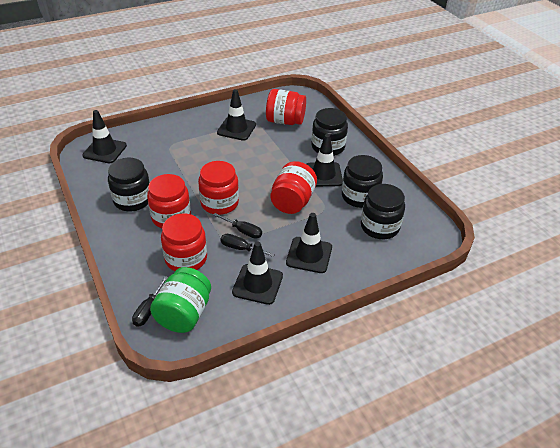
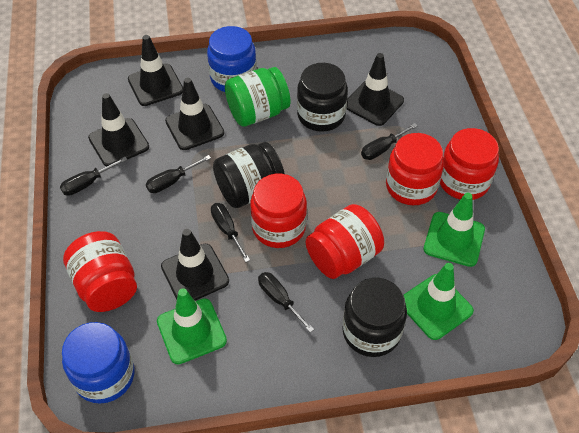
black jar: 4 -> 3
black screwdriver: 3 -> 5
blue jar: 0 -> 2
green traffic cone: 0 -> 3

